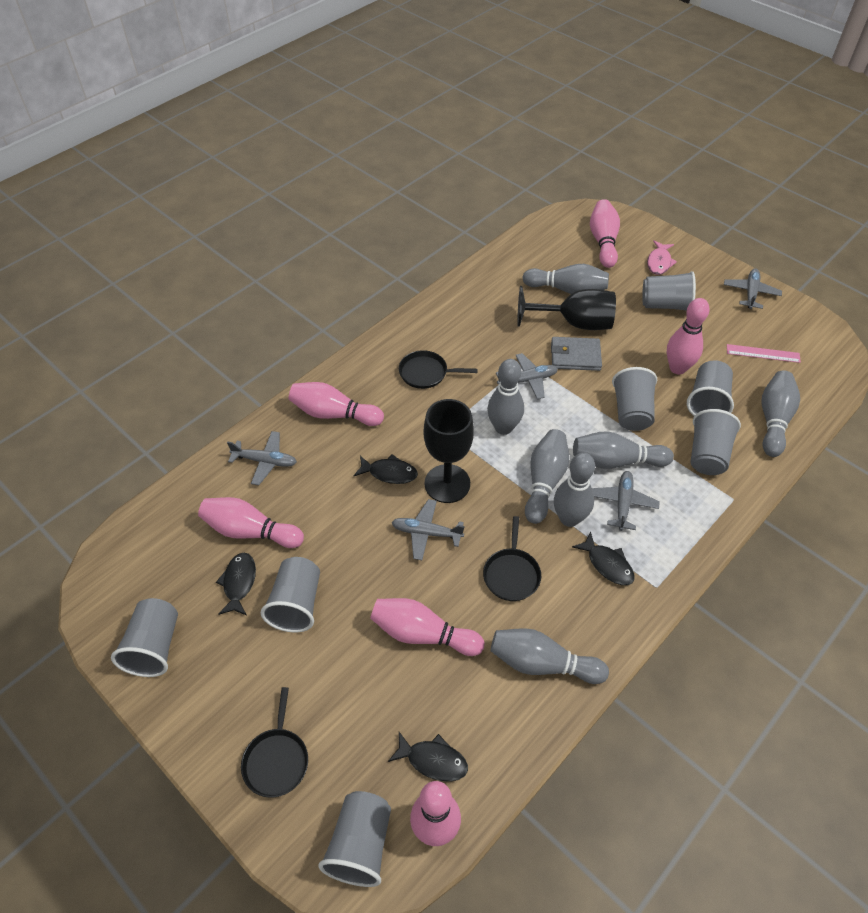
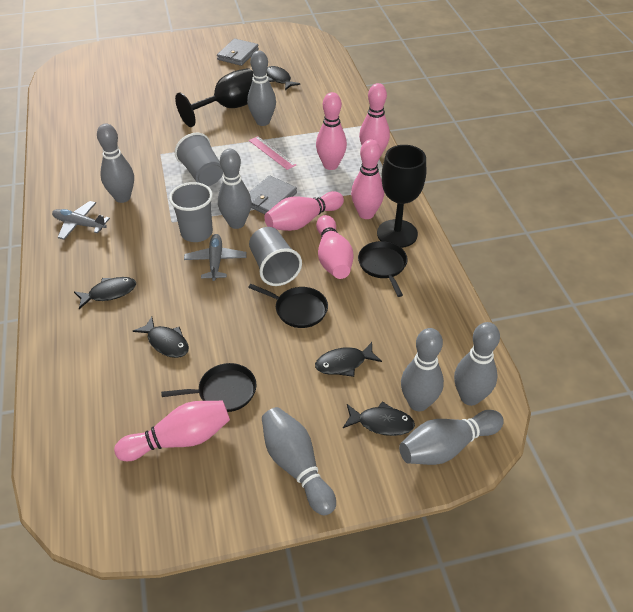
black fish: 4 -> 5
grey cup: 7 -> 3
grey plane: 5 -> 2
grey wallet: 1 -> 2
pink fish: 1 -> 0

